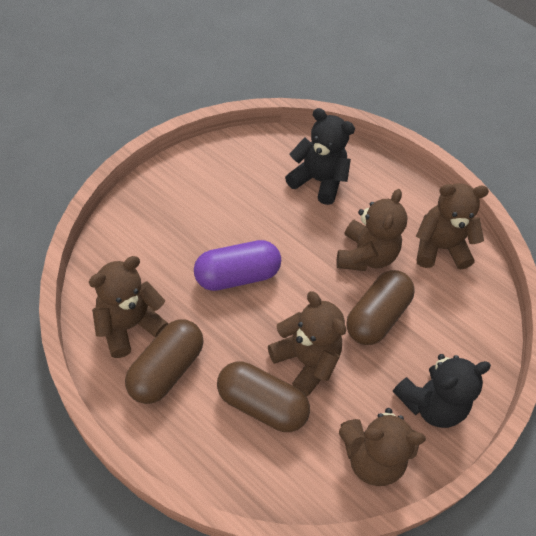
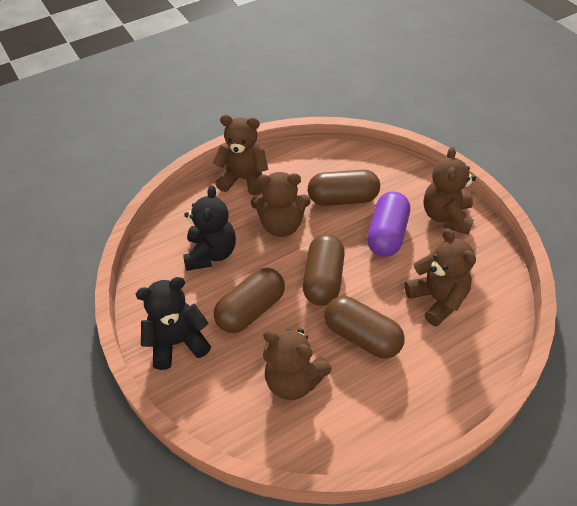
brown capsule: 3 -> 4

